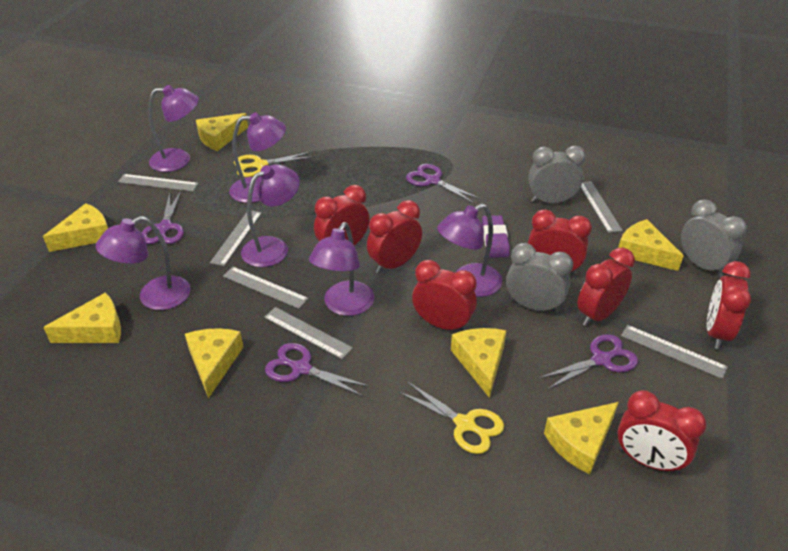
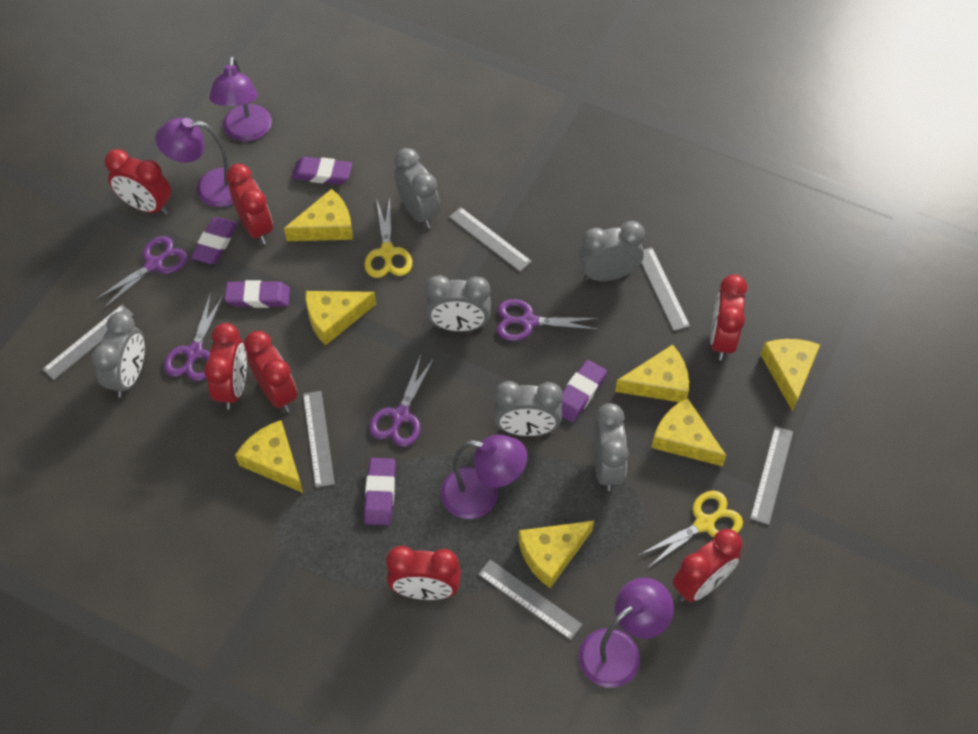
grey clock: 3 -> 6
purple eraser: 1 -> 5
purple lamp: 6 -> 4

